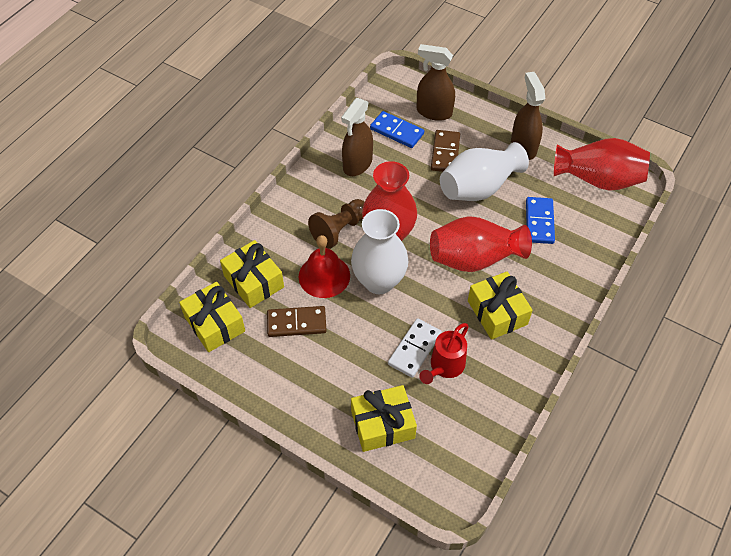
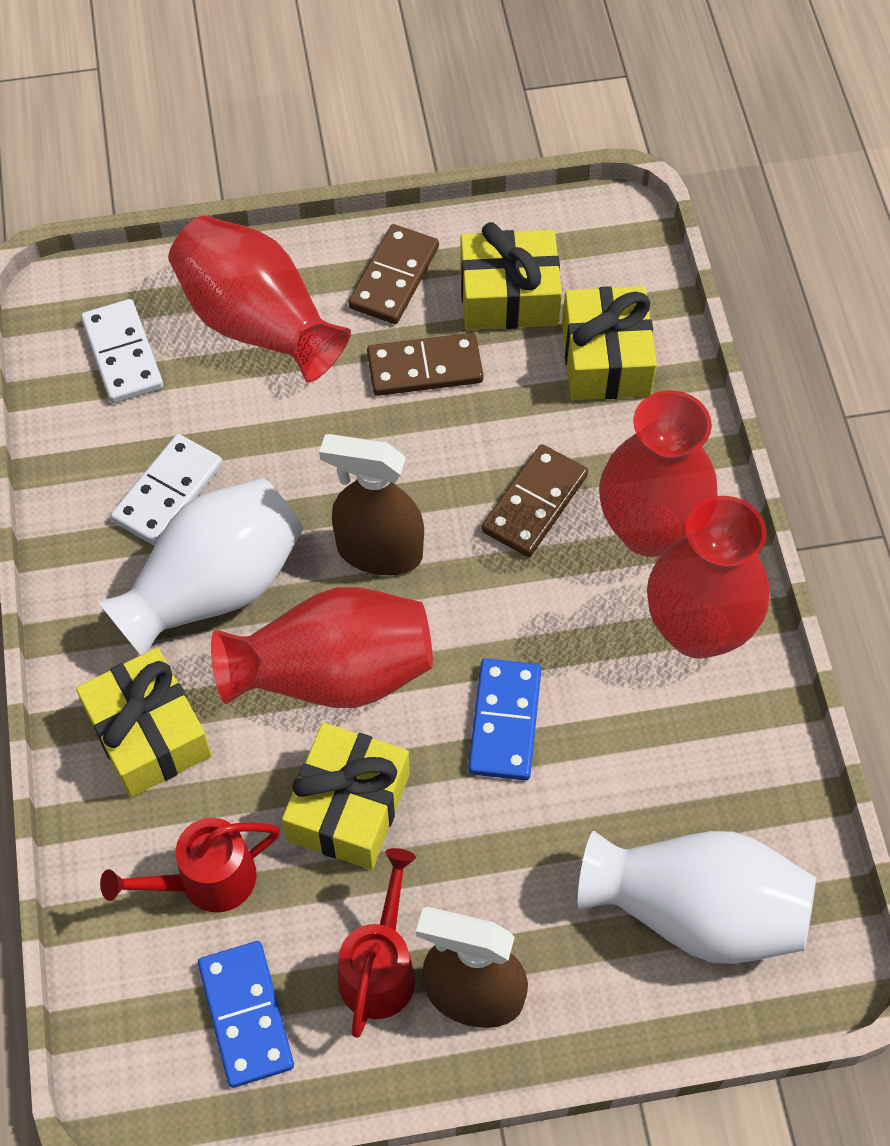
brown domino: 2 -> 3
brown pawn: 1 -> 0
brown spray bottle: 3 -> 2
red bell: 1 -> 0
red vase: 3 -> 4
red watering can: 1 -> 2
white domino: 1 -> 2

